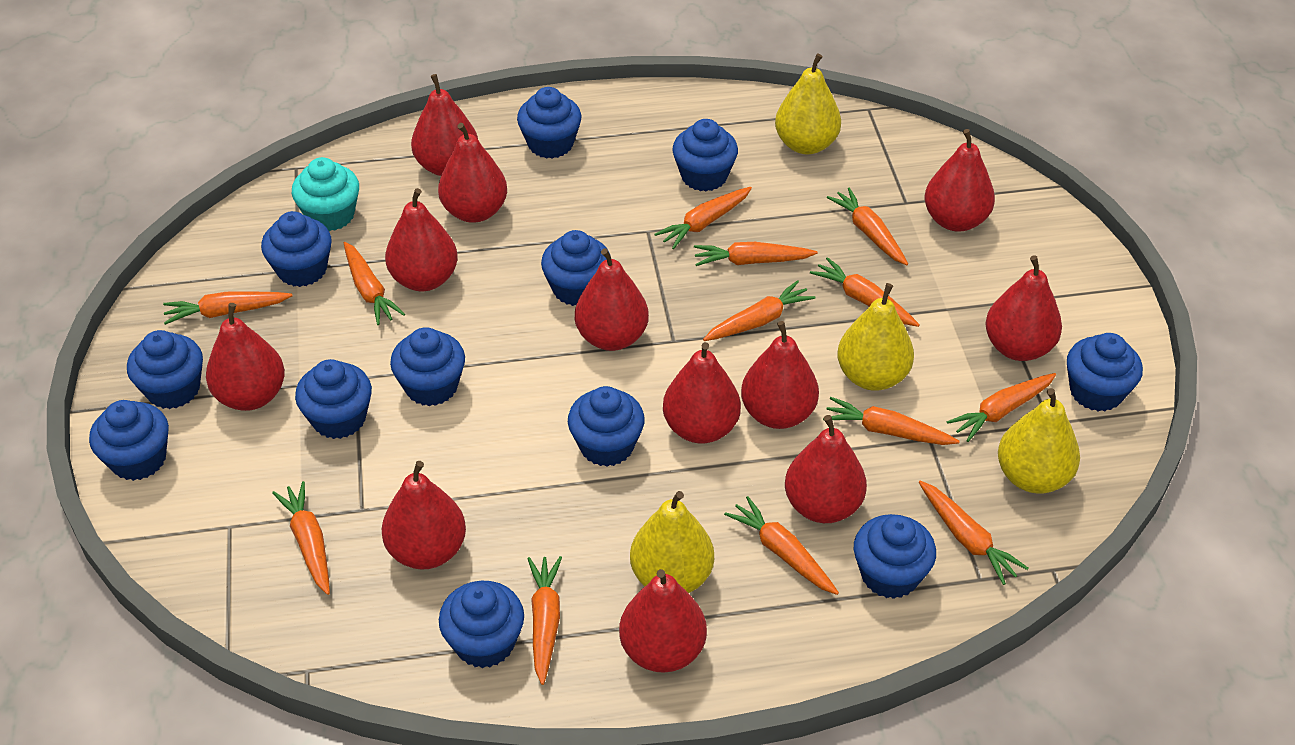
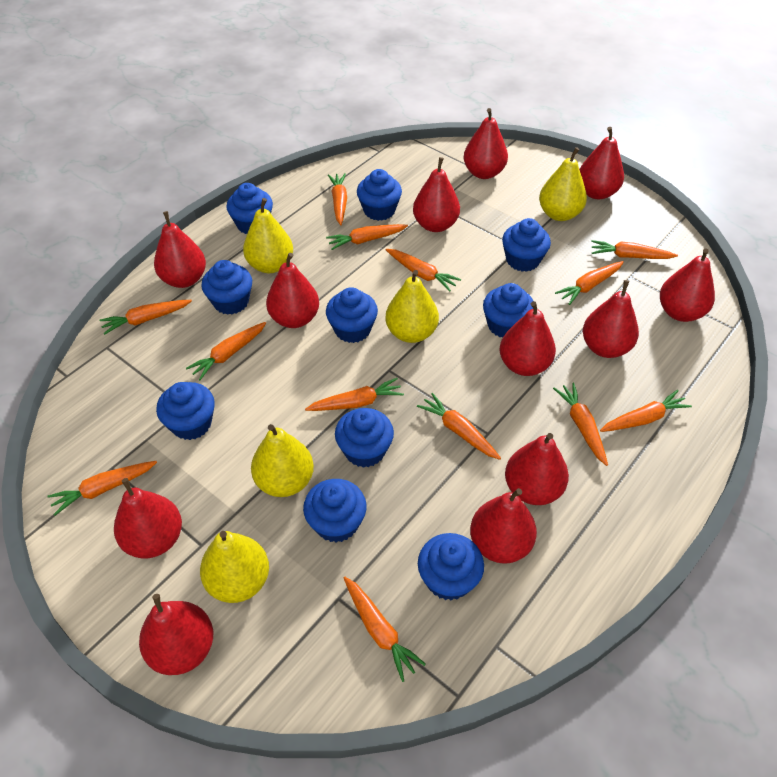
blue cupcake: 12 -> 10
turquoise cupcake: 1 -> 0
yellow pear: 4 -> 5

